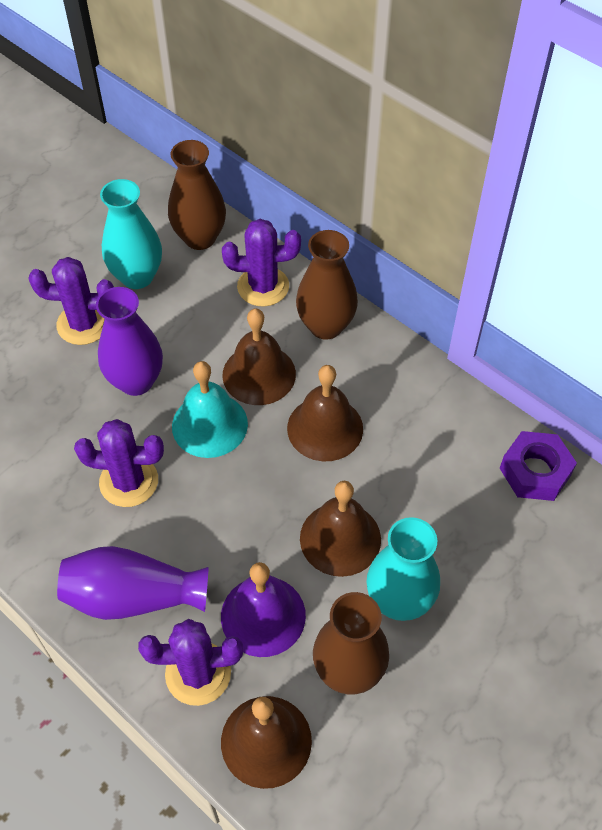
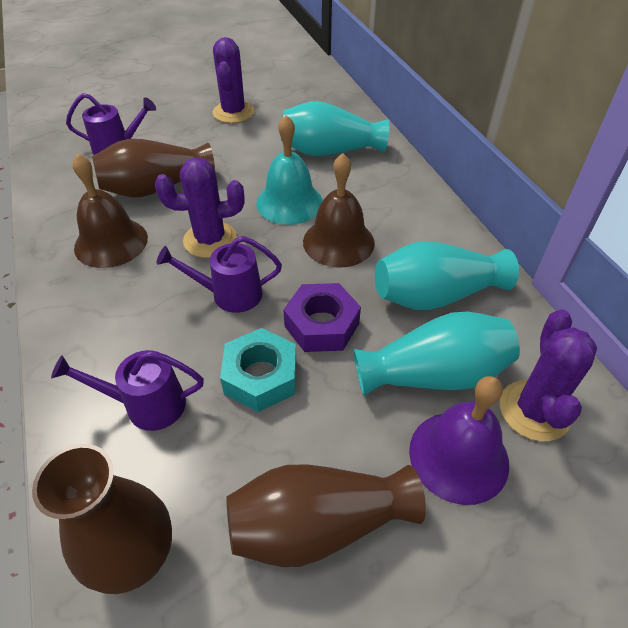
brown bell: 4 -> 2
purple cactus: 4 -> 3
purple vase: 2 -> 0
purple watering can: 0 -> 3
turquoise nut: 0 -> 1
turquoise vase: 2 -> 3

